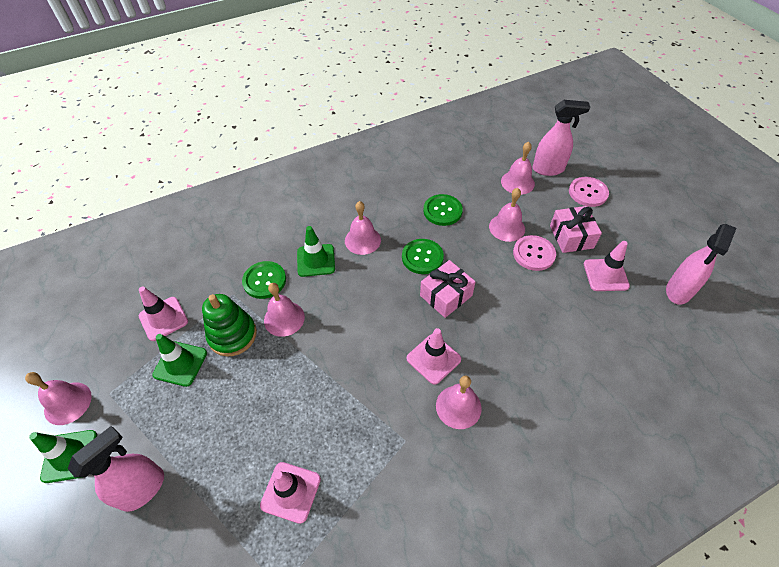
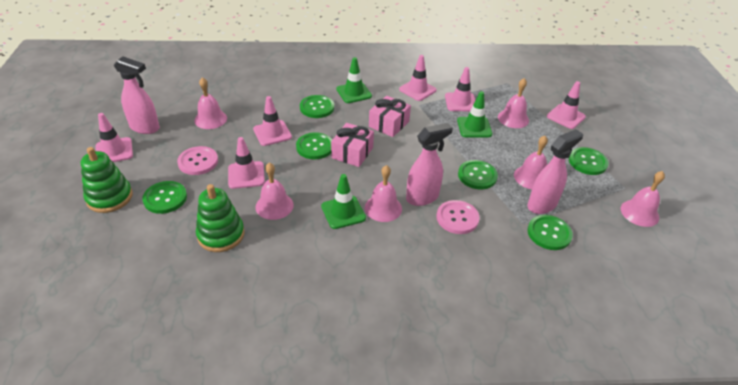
green button: 3 -> 6
green stacking toy: 1 -> 2
pink traffic cone: 4 -> 6

